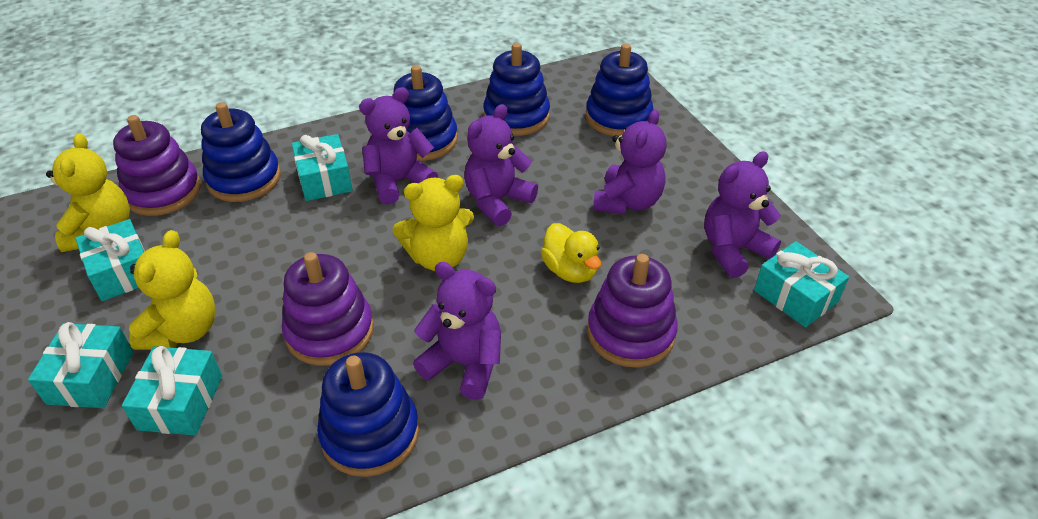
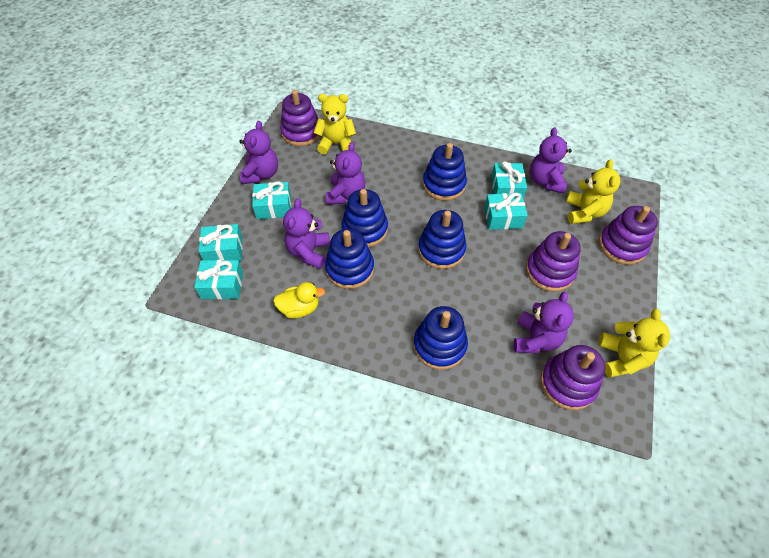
purple stacking toy: 3 -> 4

